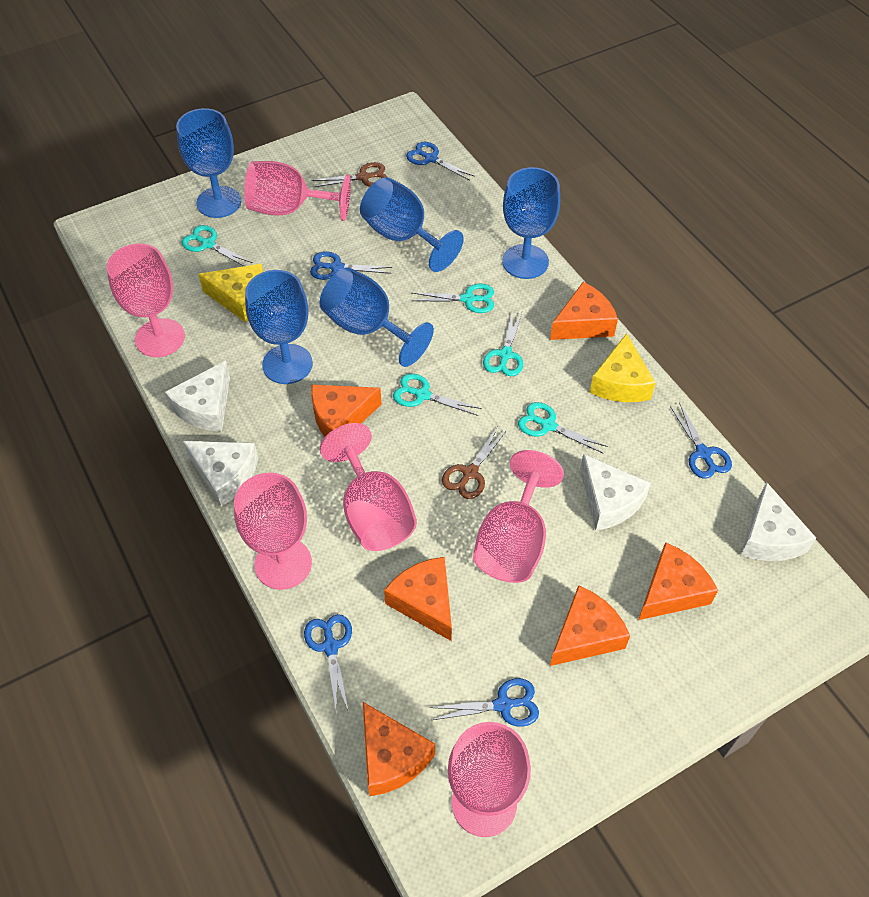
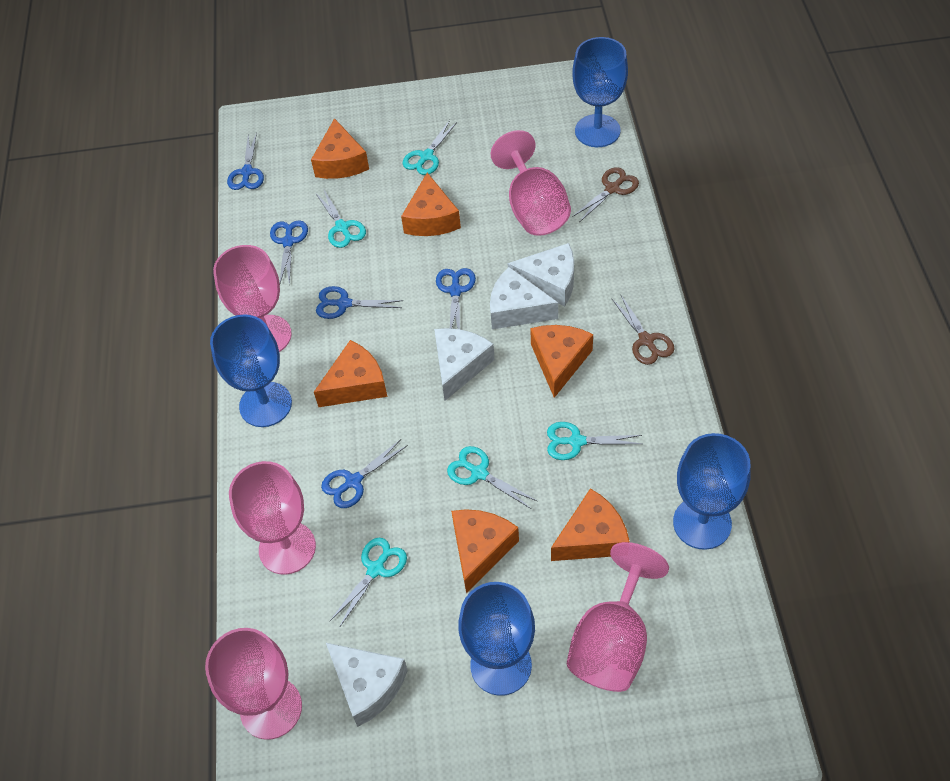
blue goblet: 5 -> 4
pink goblet: 6 -> 5
yellow cheese: 2 -> 0

